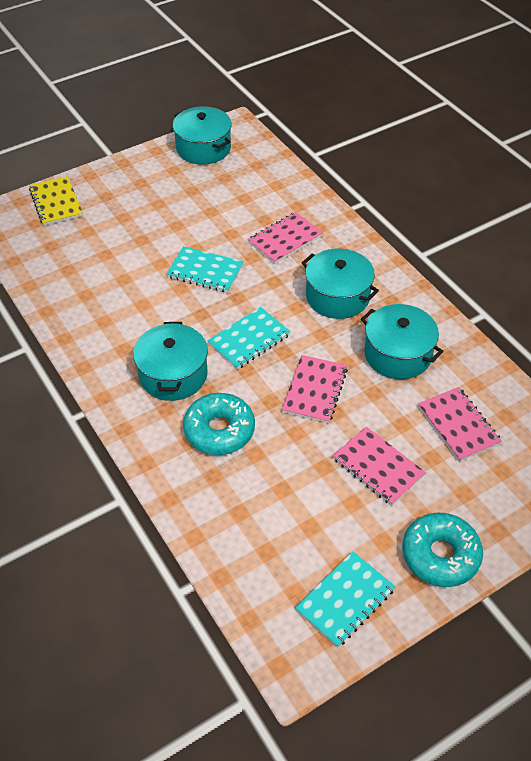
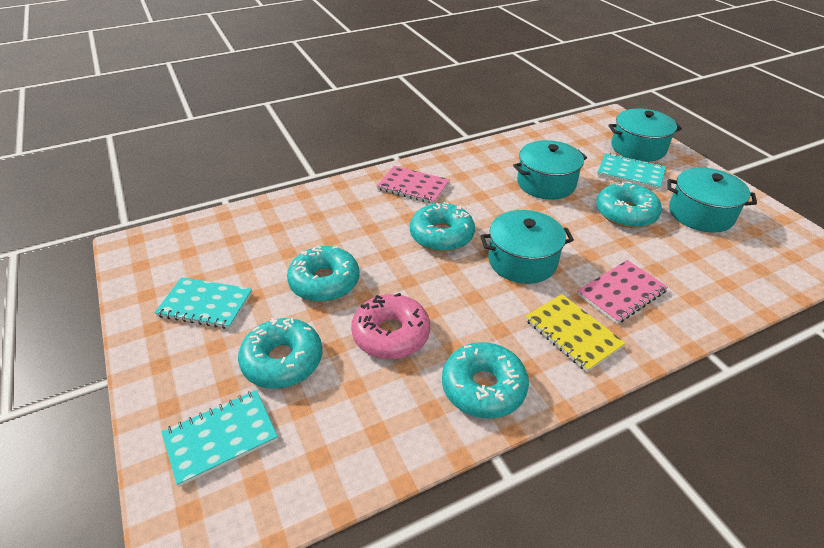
pink donut: 0 -> 1
pink notebook: 4 -> 2
turquoise donut: 2 -> 5

